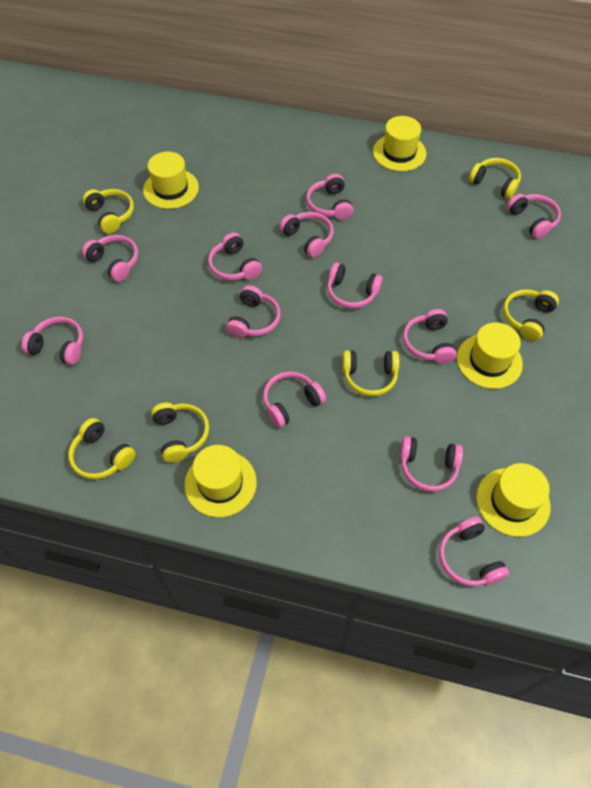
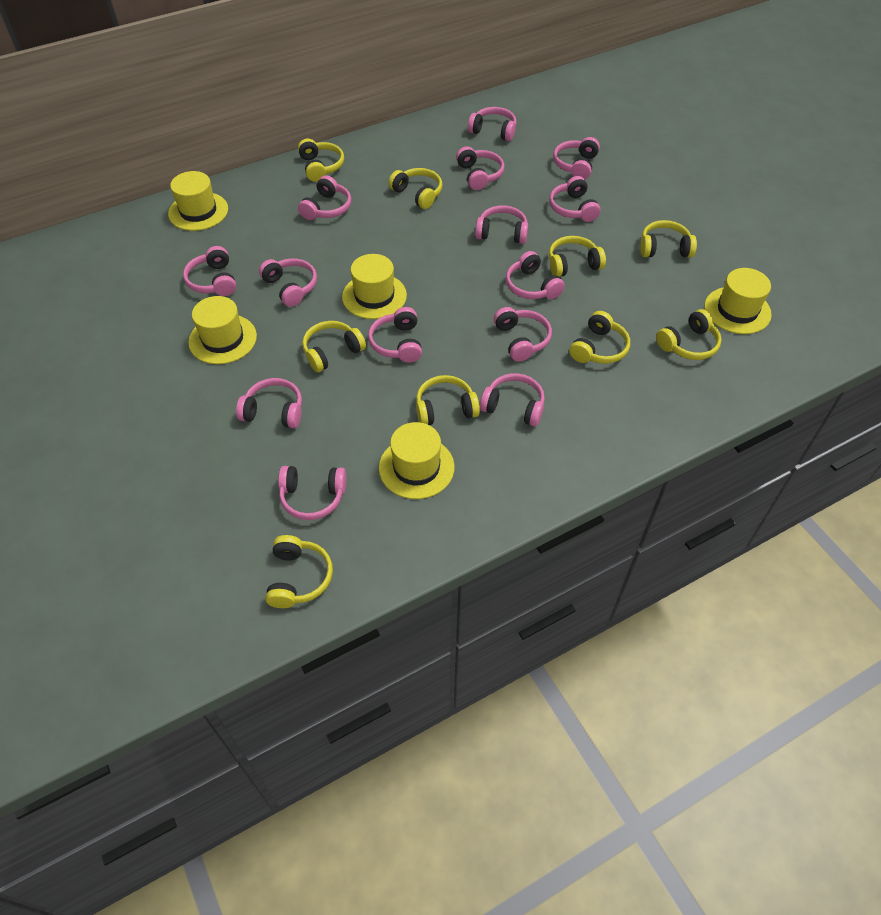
pink headphones: 12 -> 14
yellow headphones: 6 -> 9

